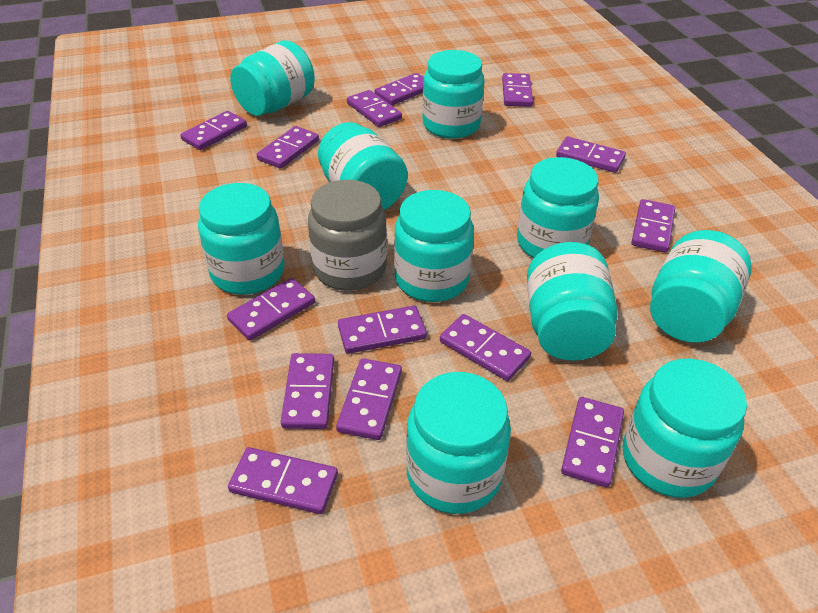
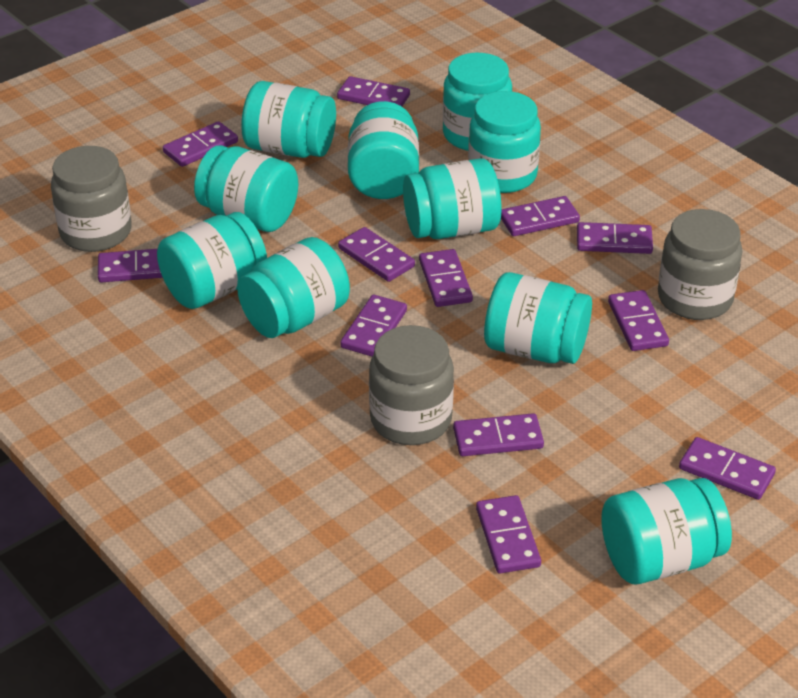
grey jar: 1 -> 3
purple domino: 14 -> 12

